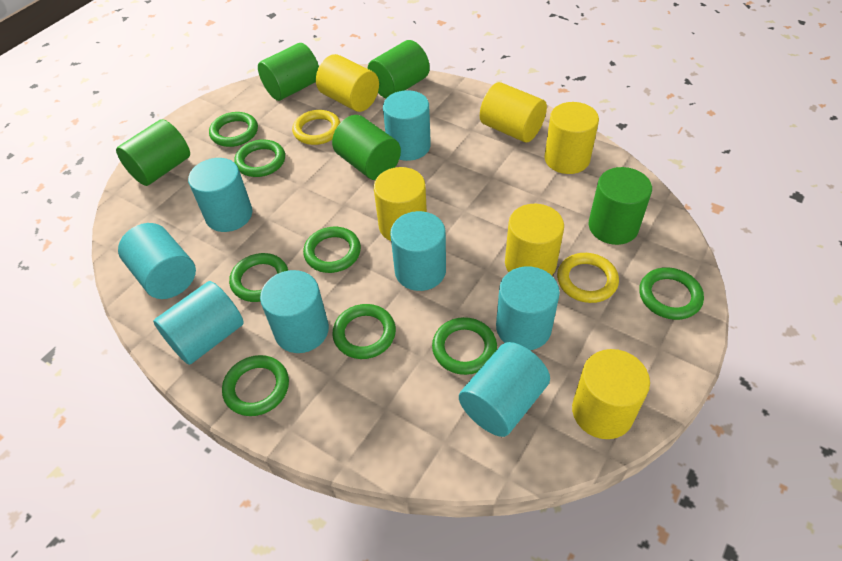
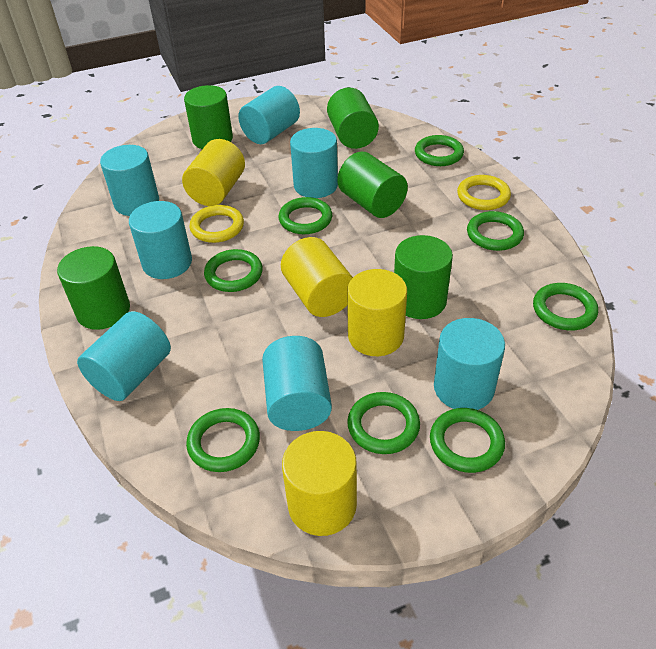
turquoise cylinder: 8 -> 7
yellow cylinder: 6 -> 4

